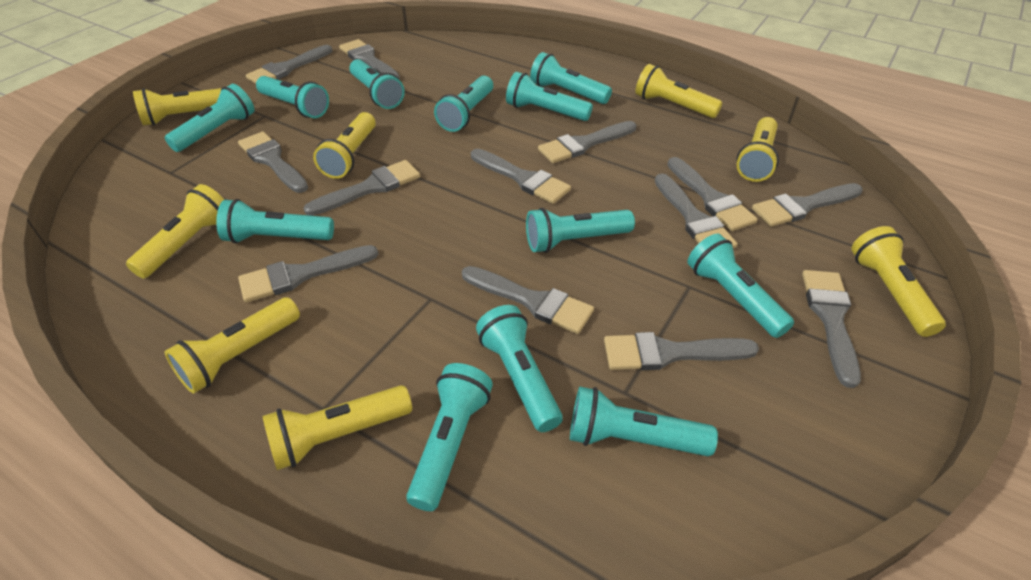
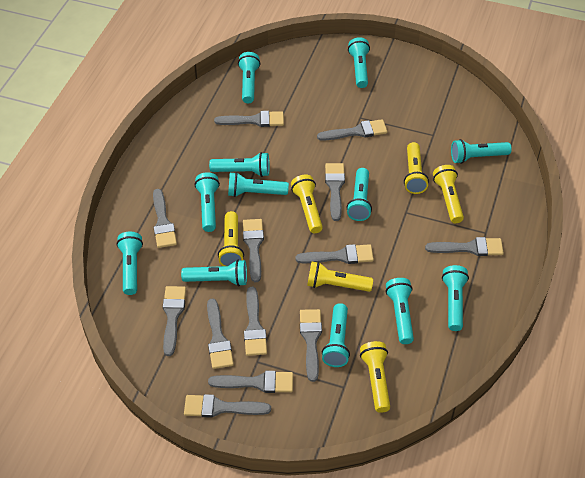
yellow flashlight: 8 -> 6

